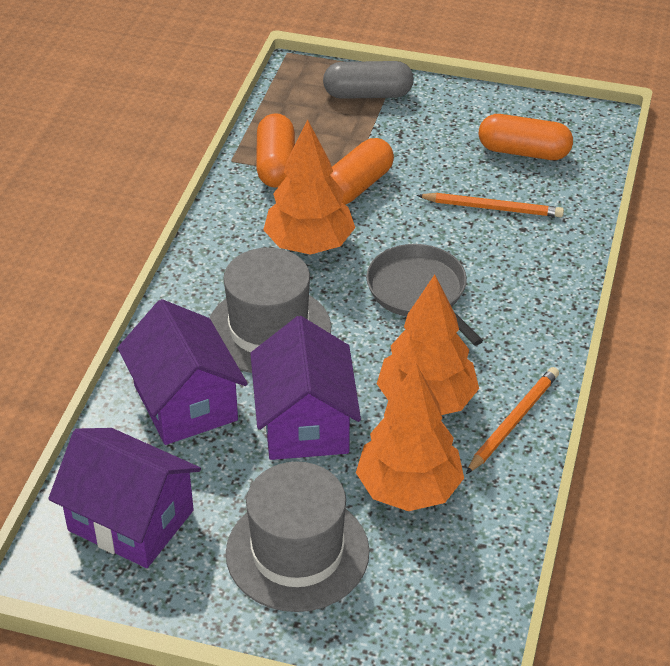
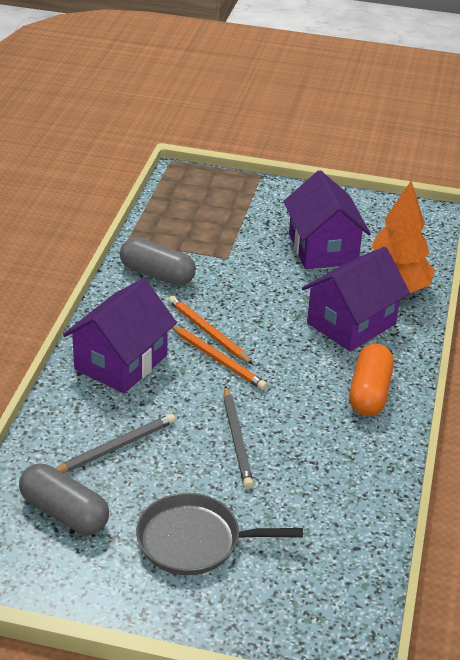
grey capsule: 1 -> 2
grey hat: 2 -> 0
grey pencil: 0 -> 2
orange capsule: 3 -> 1
orange tree: 3 -> 1

